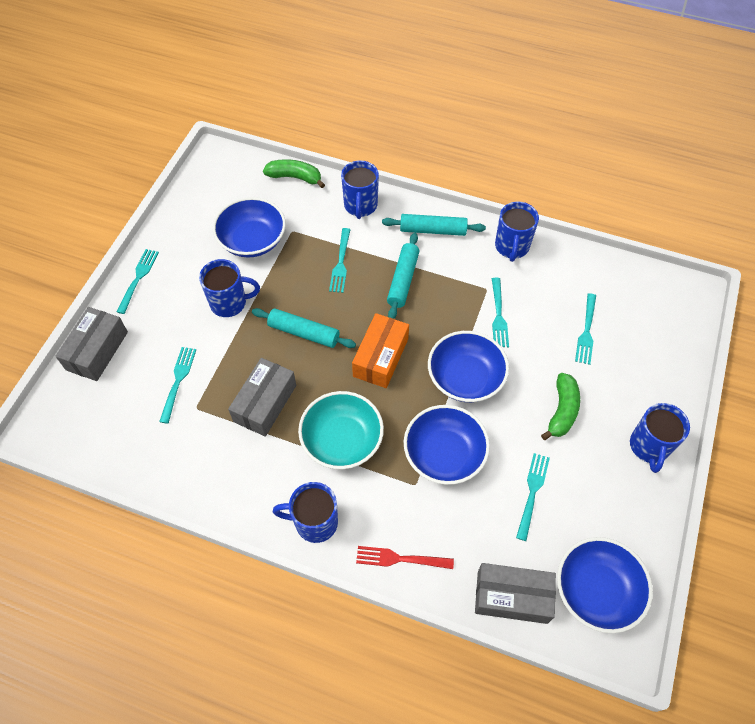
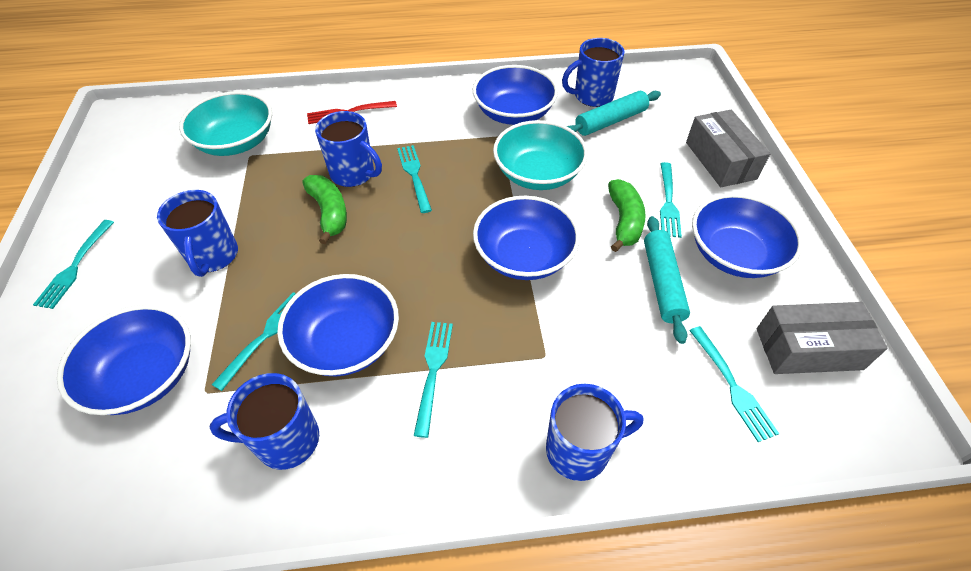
blue bowl: 4 -> 5
grey box: 3 -> 2
orange box: 1 -> 0
turquoise bowl: 1 -> 2
turquoise rolling pin: 3 -> 2

